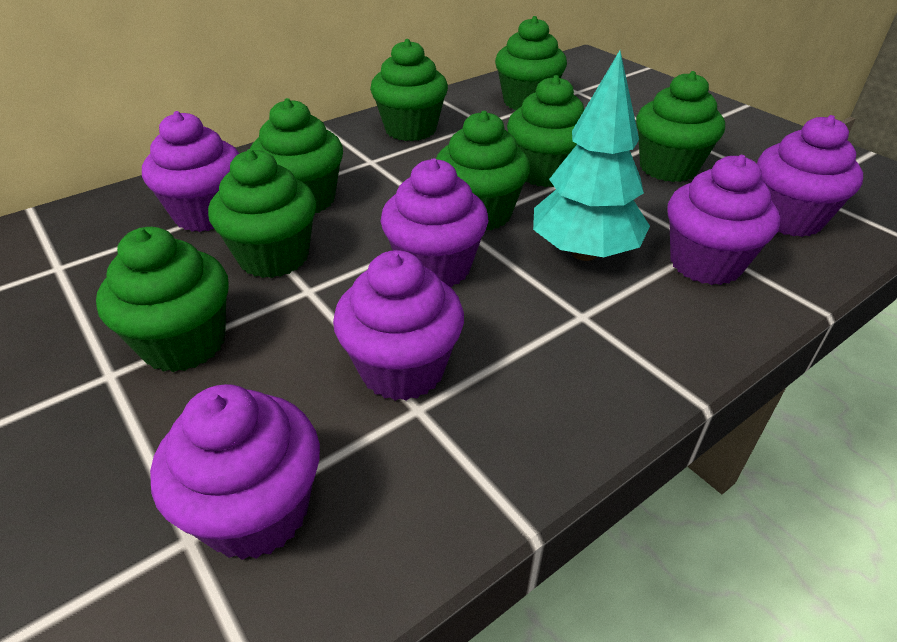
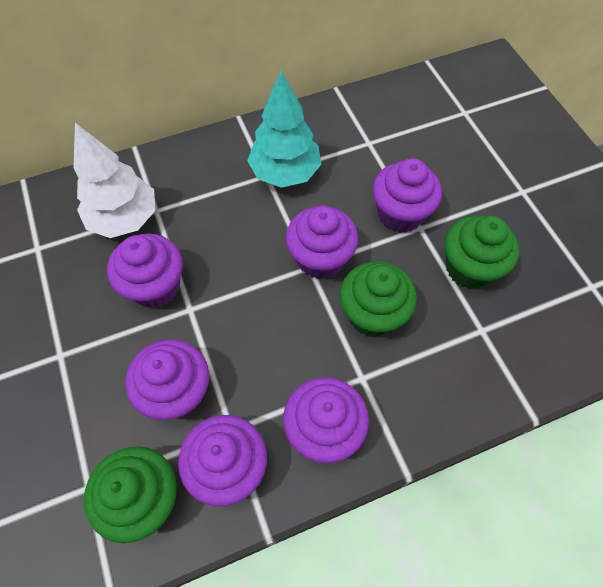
green cupcake: 8 -> 3
white tree: 0 -> 1

